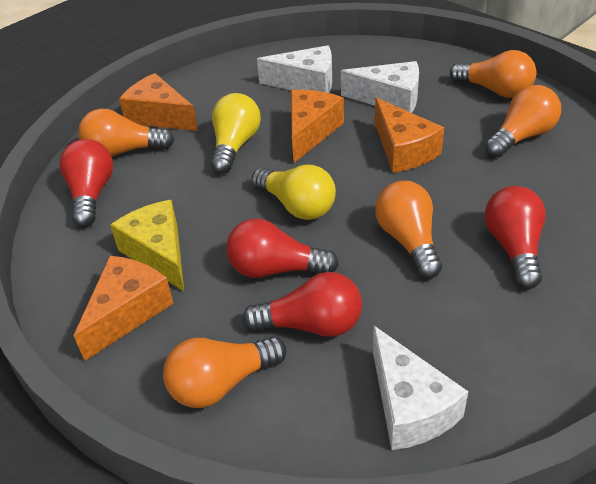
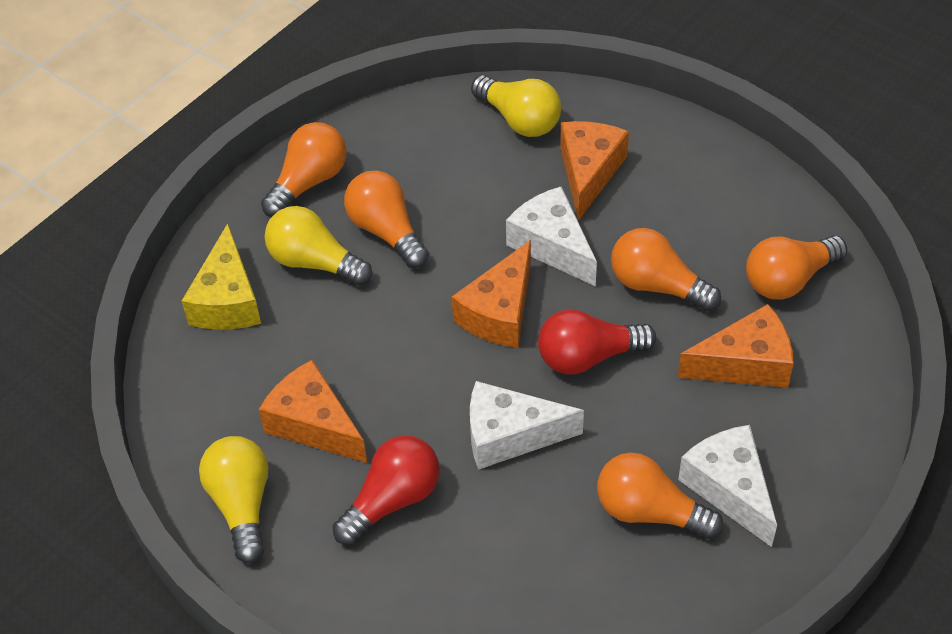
red light bulb: 4 -> 2
yellow light bulb: 2 -> 3

